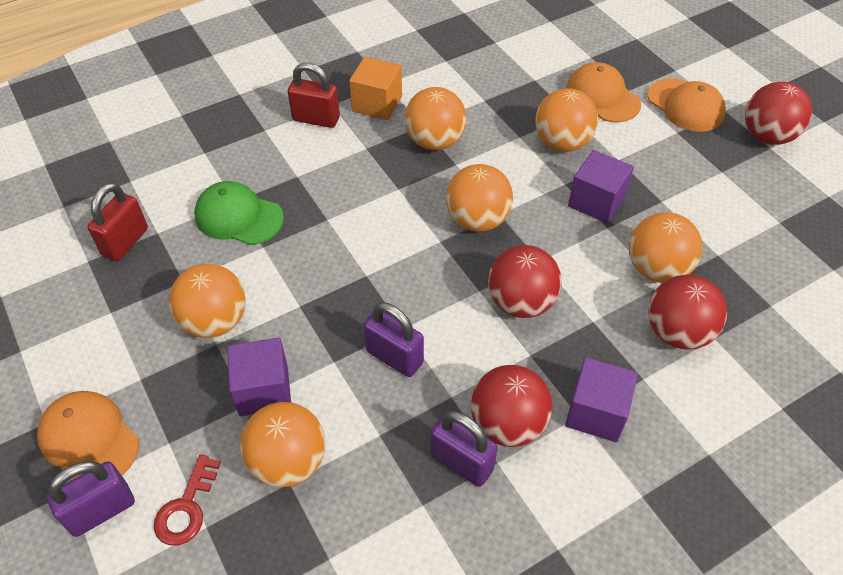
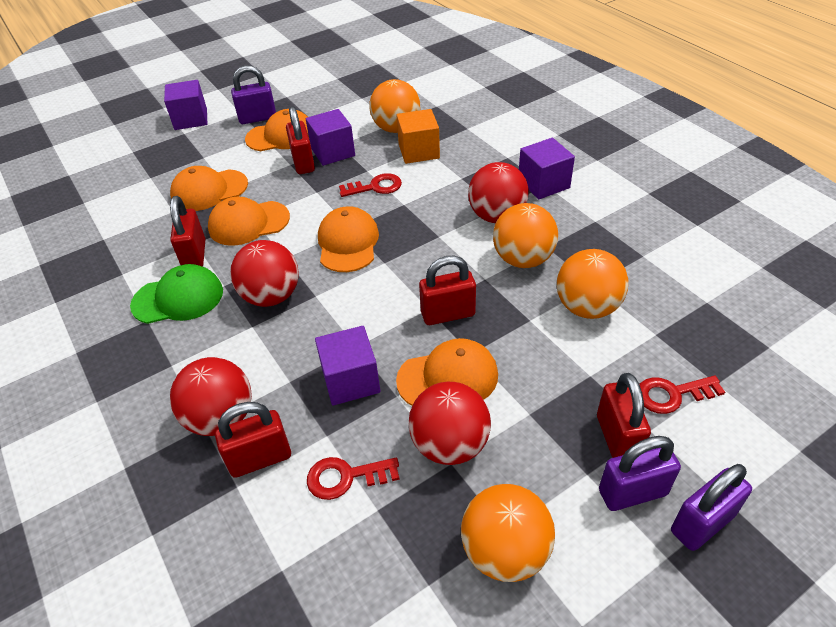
orange ball: 6 -> 4
orange cap: 3 -> 5
purple cube: 3 -> 4
red key: 1 -> 3
red padlock: 2 -> 5

